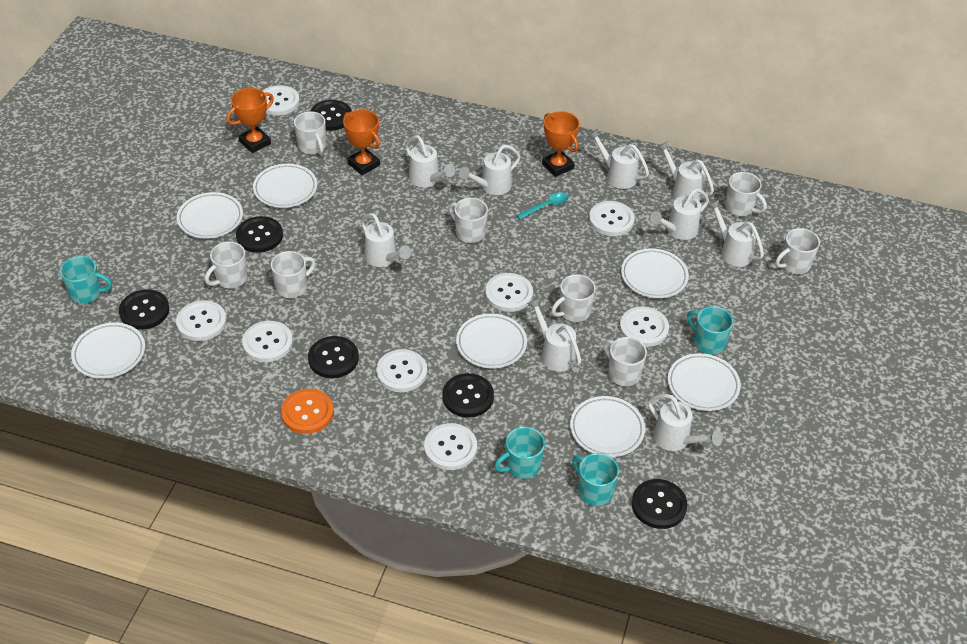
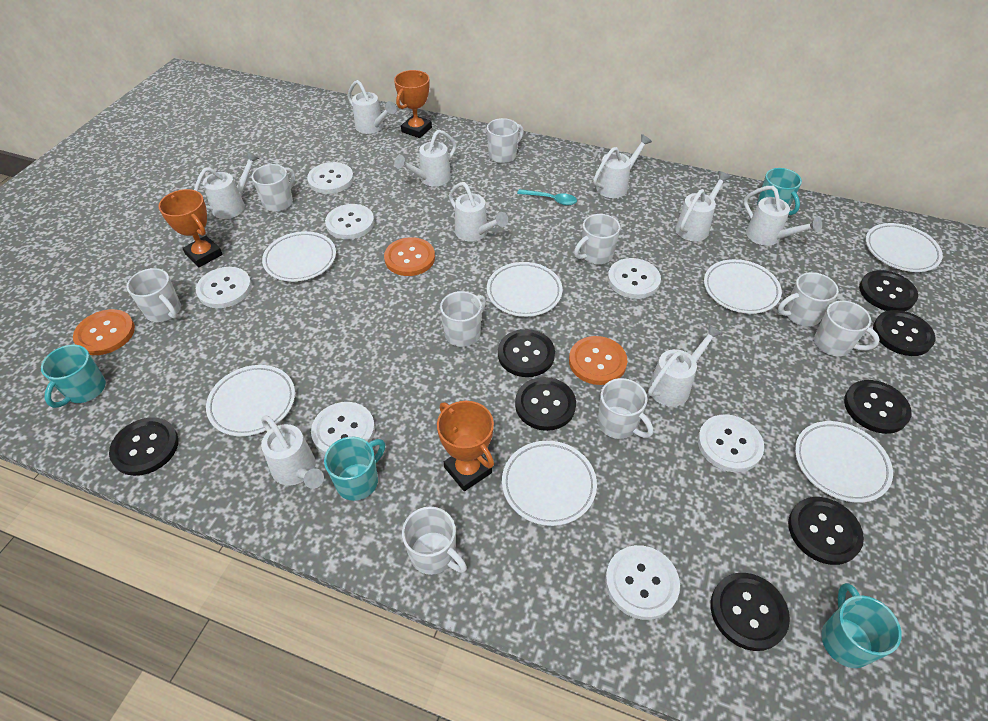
black button: 6 -> 8
orange button: 1 -> 3
white button: 8 -> 7
white mug: 8 -> 9

